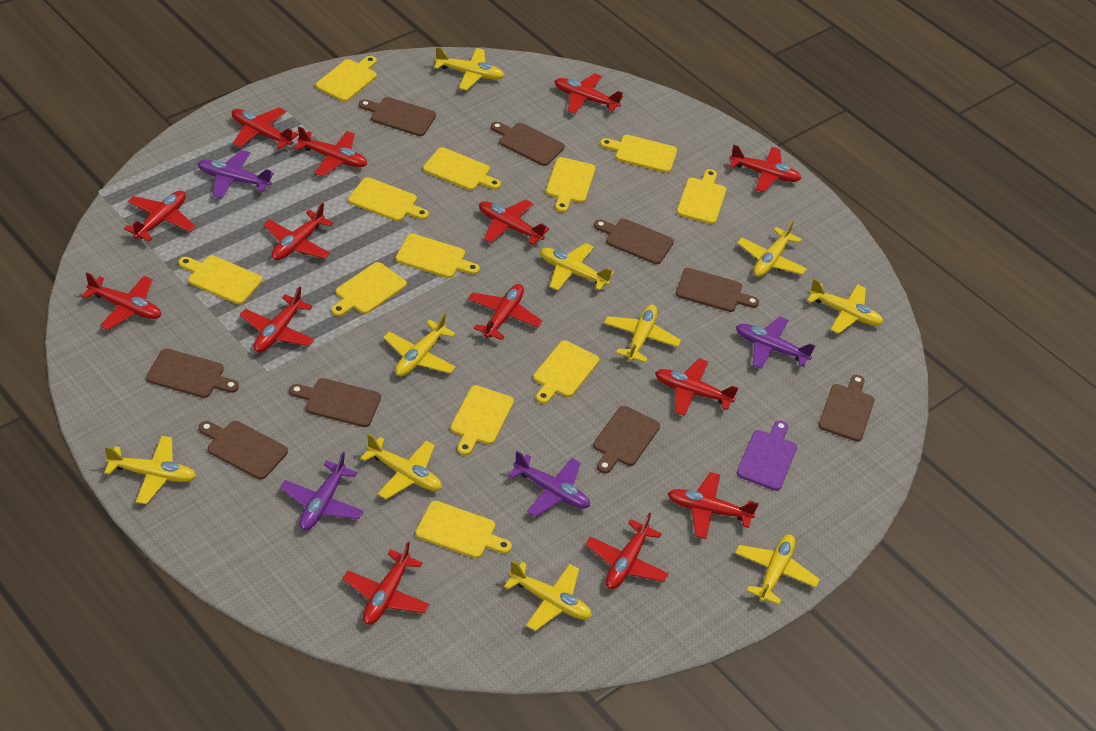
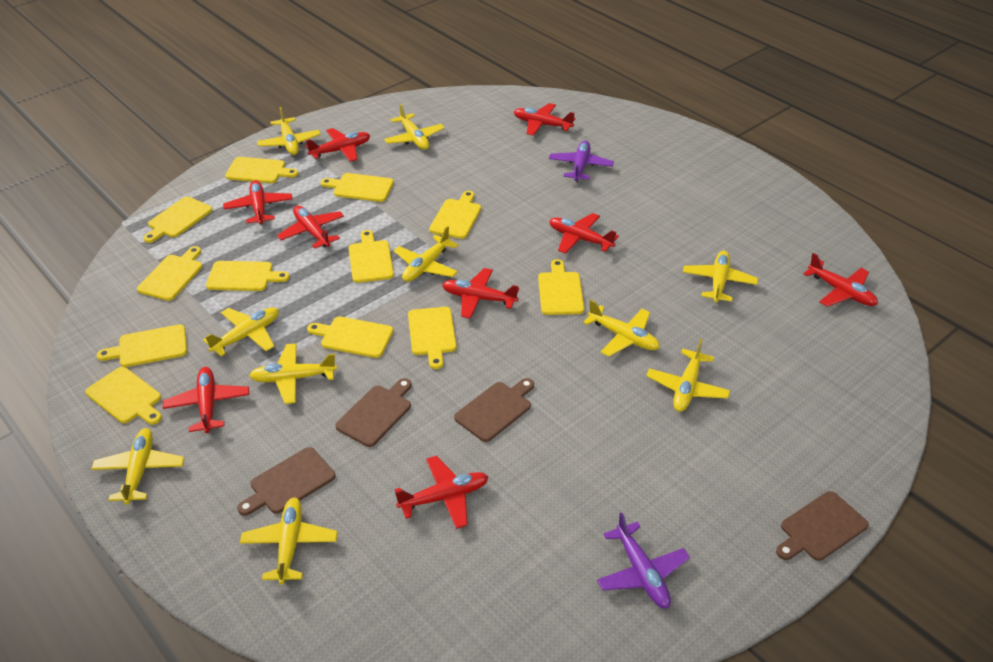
brown cutting board: 9 -> 4
purple cutting board: 1 -> 0
purple plane: 4 -> 2
red plane: 14 -> 9

